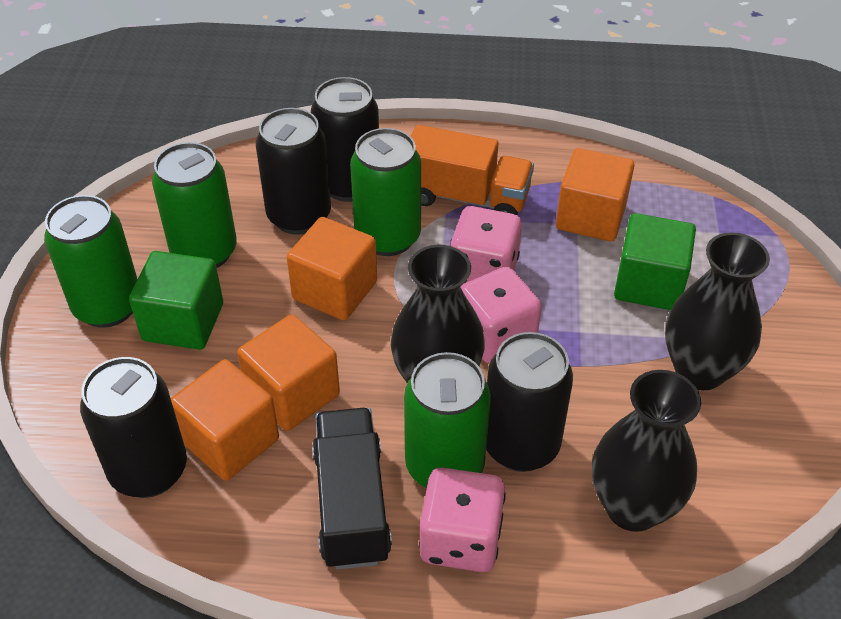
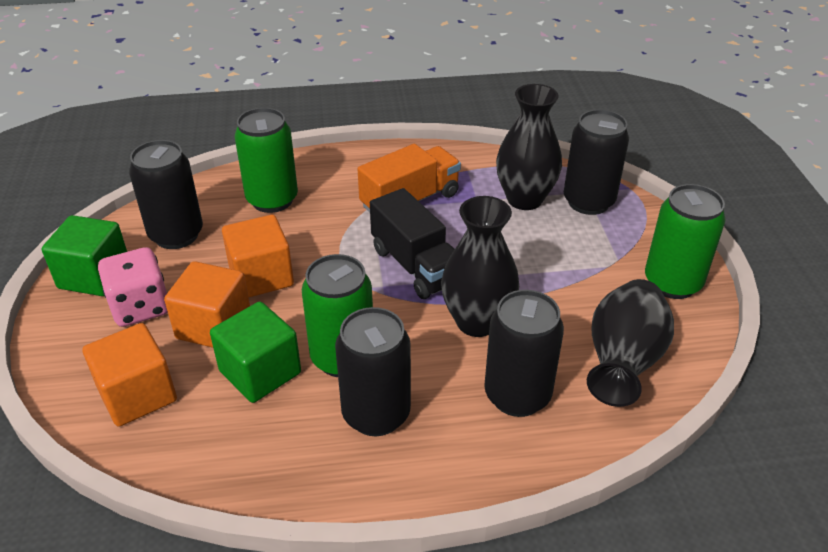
green can: 4 -> 3
orange cube: 4 -> 3
pink dice: 3 -> 1

